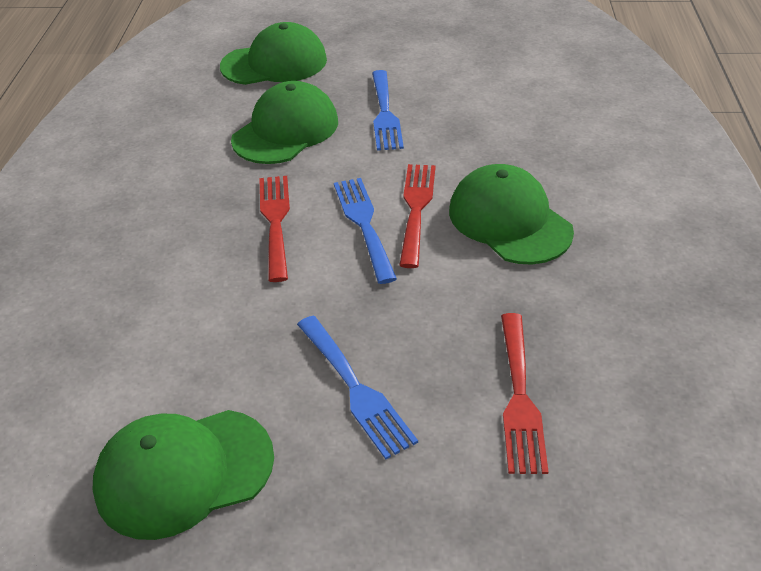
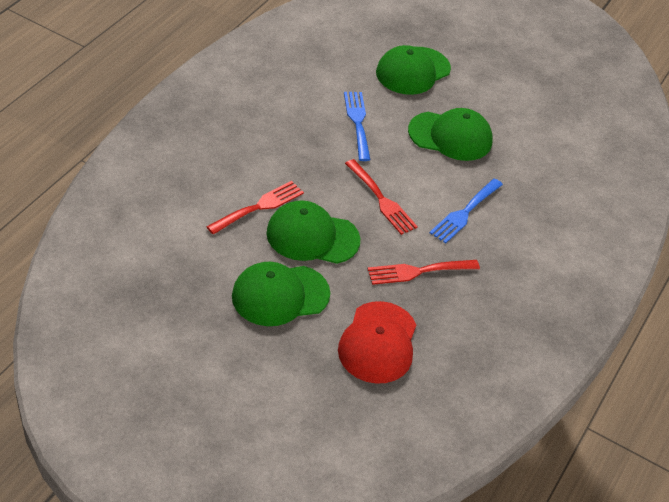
blue fork: 3 -> 2
red cap: 0 -> 1

